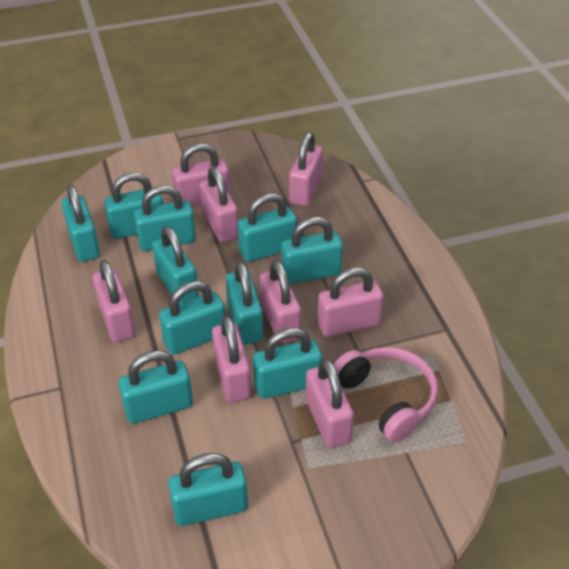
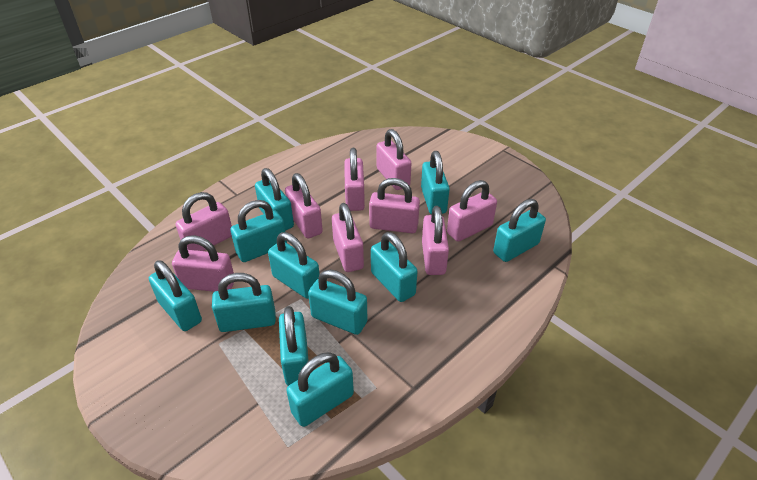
pink headphones: 1 -> 0
pink padlock: 8 -> 9

